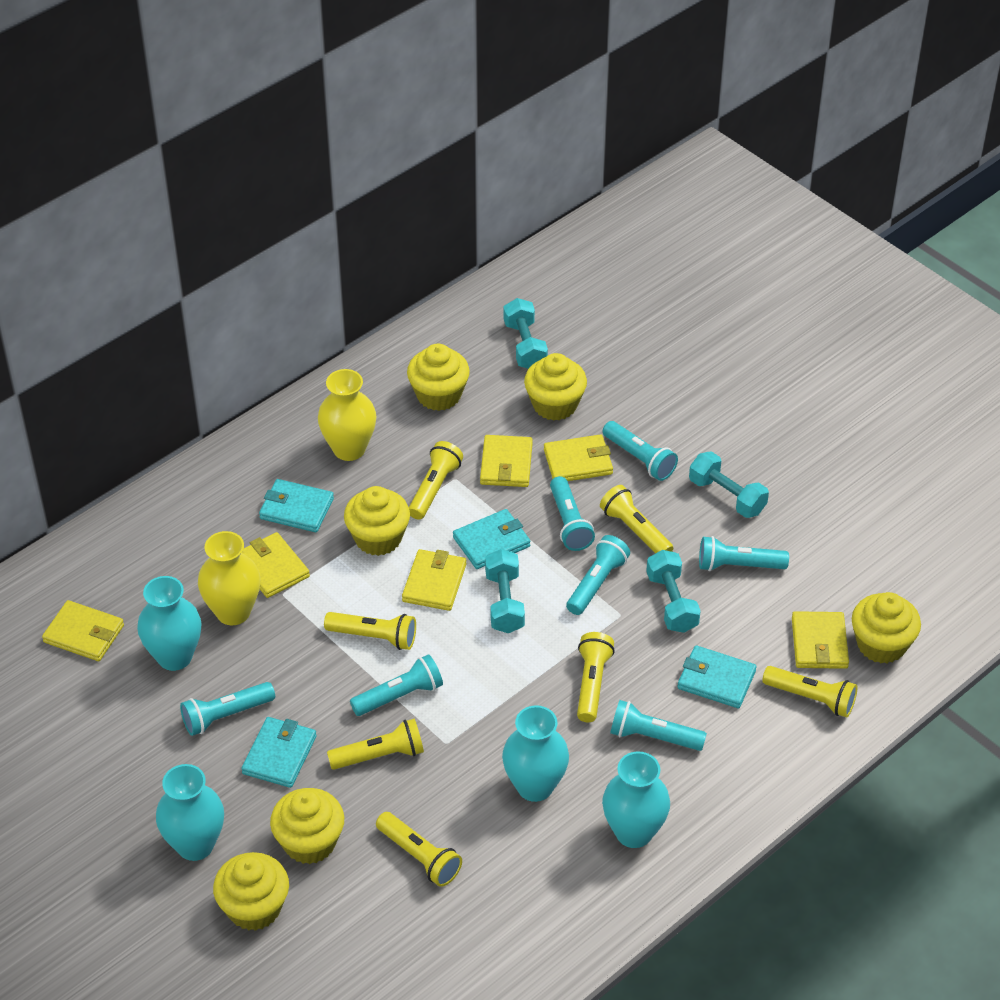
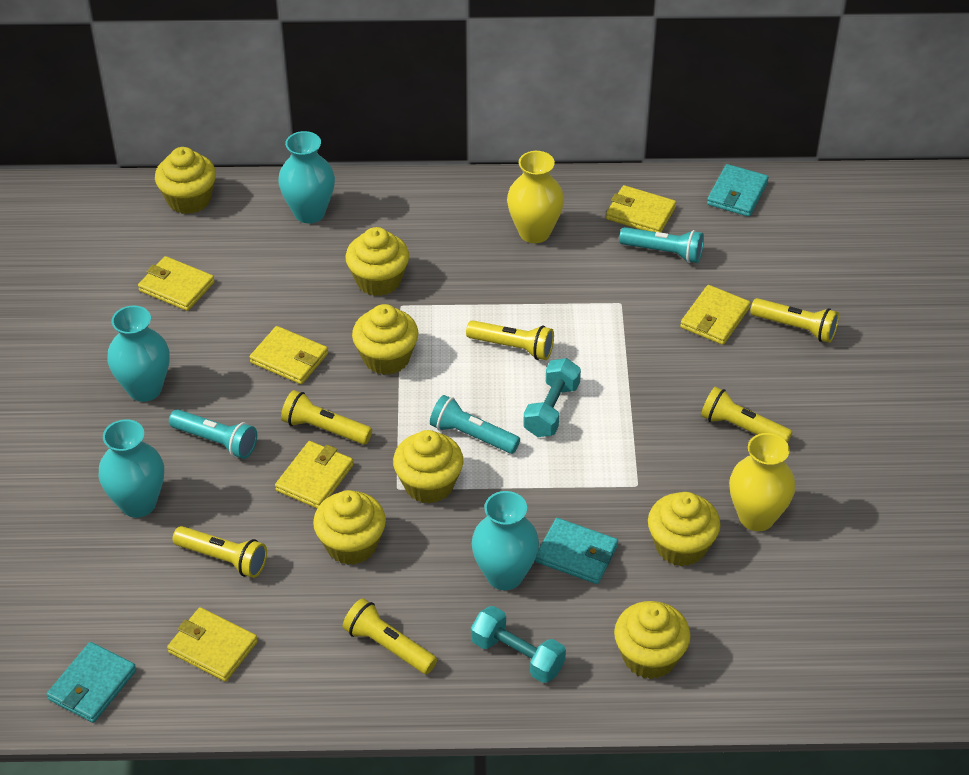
turquoise dumbbell: 4 -> 2
turquoise flashlight: 7 -> 3
turquoise wallet: 4 -> 3
yellow cupcake: 6 -> 7
yellow flashlight: 7 -> 6

